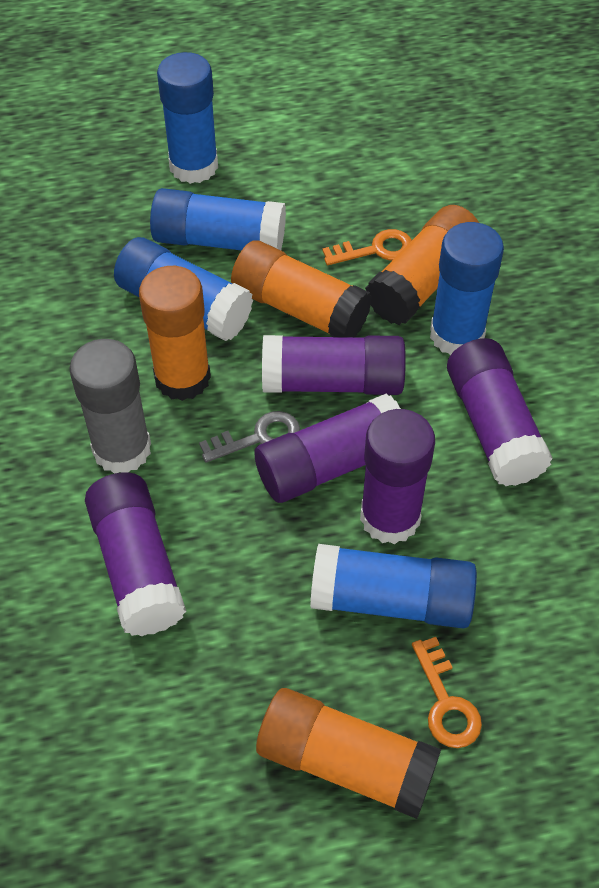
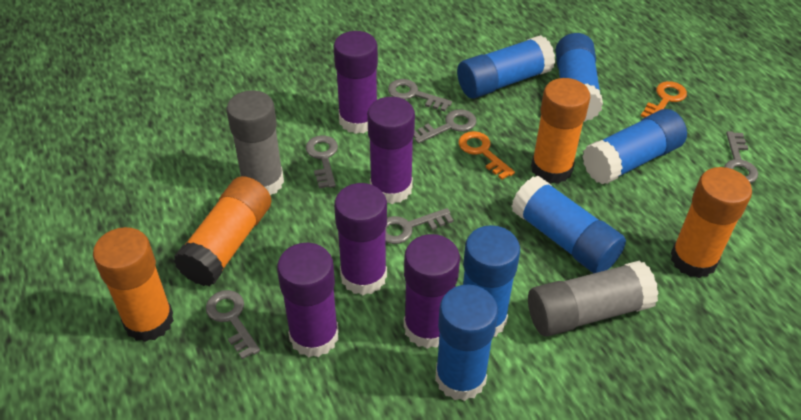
blue glue stick: 5 -> 6
grey glue stick: 1 -> 2
grey key: 1 -> 6

